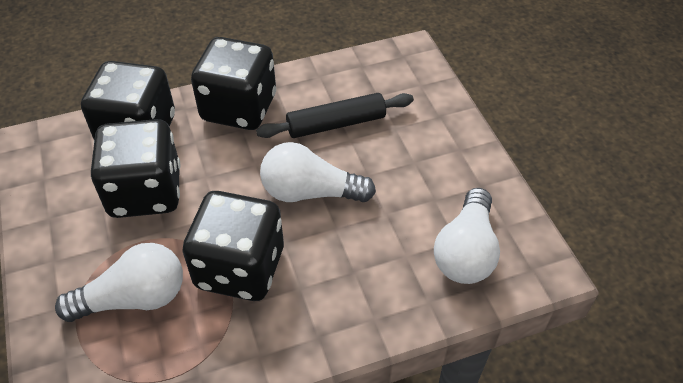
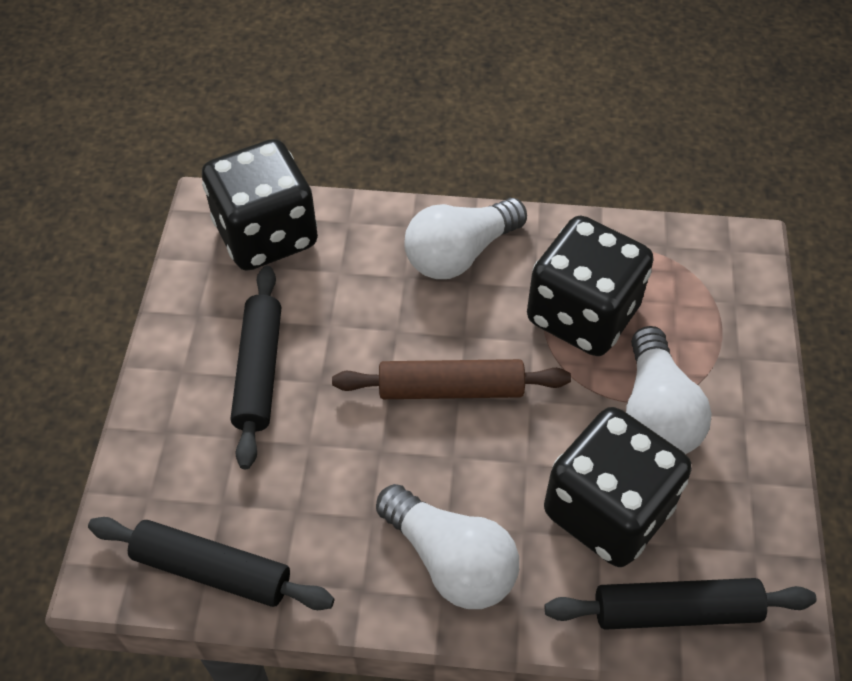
black dice: 4 -> 3
black rolling pin: 1 -> 3
brown rolling pin: 0 -> 1

